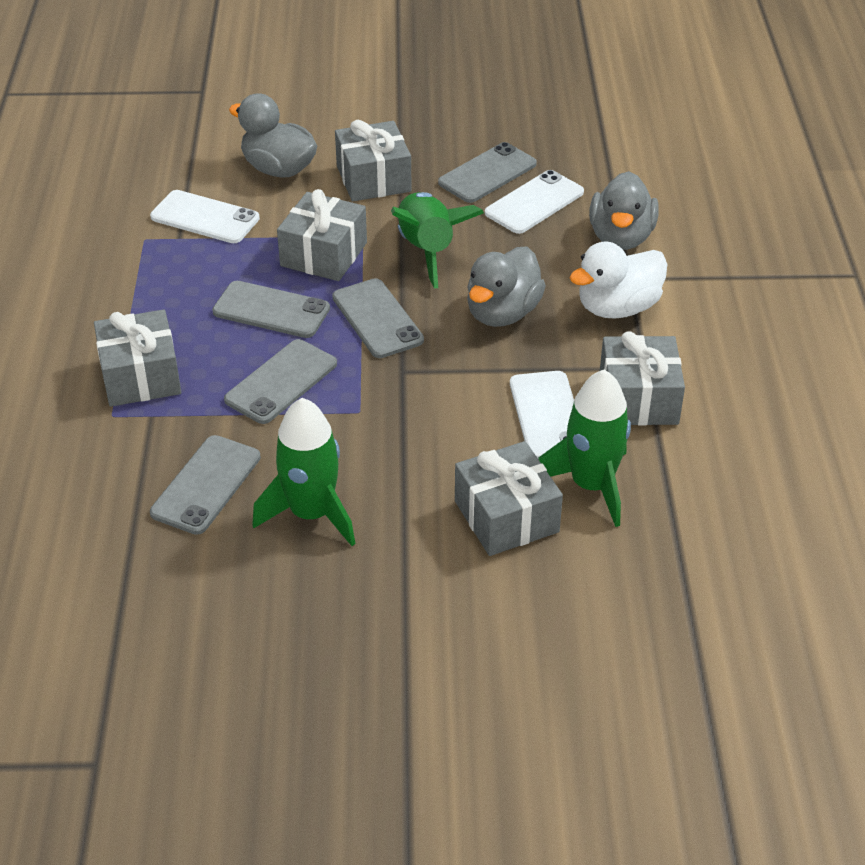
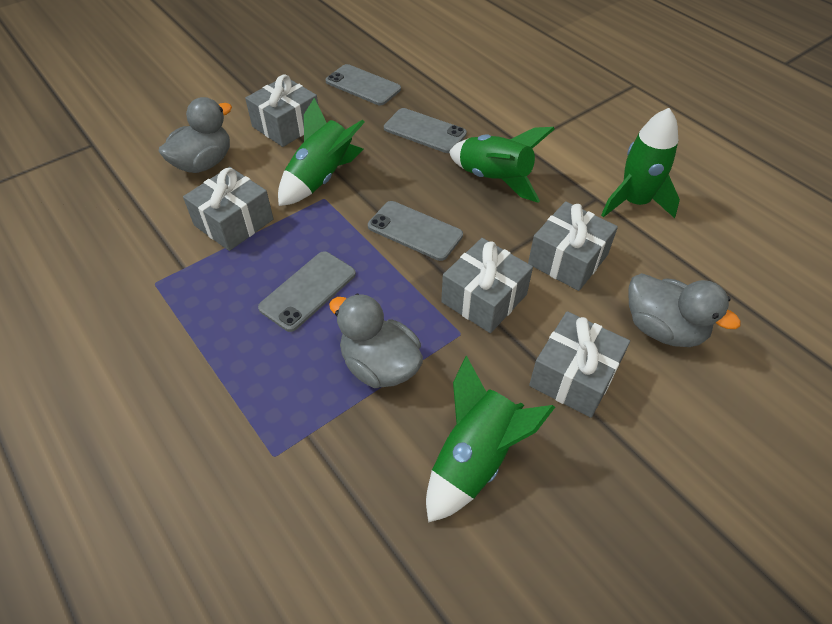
green rocket: 3 -> 4
grey phone: 5 -> 4
white duck: 1 -> 0
white phone: 3 -> 0

